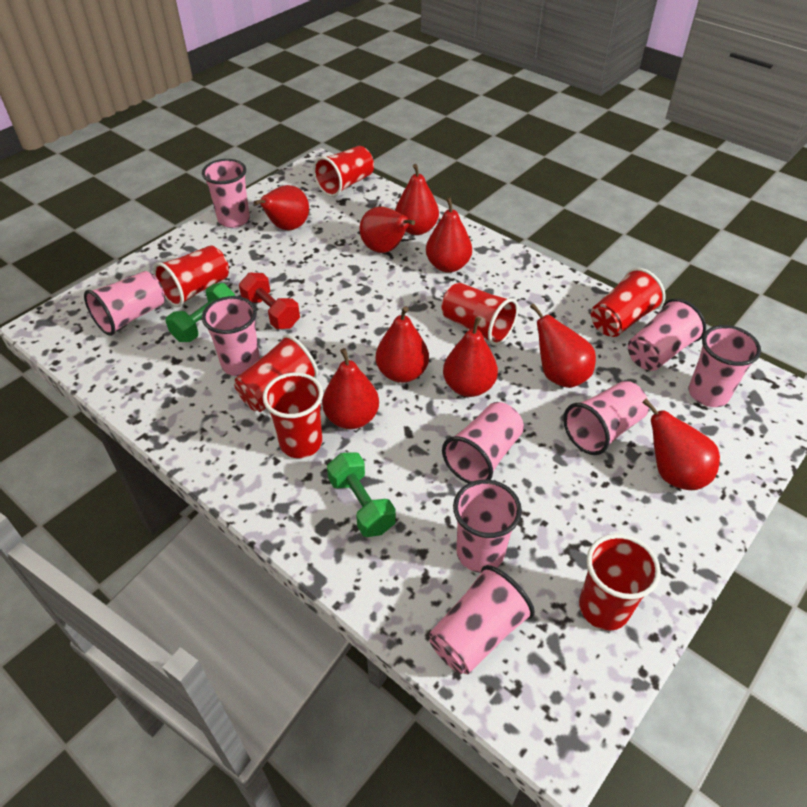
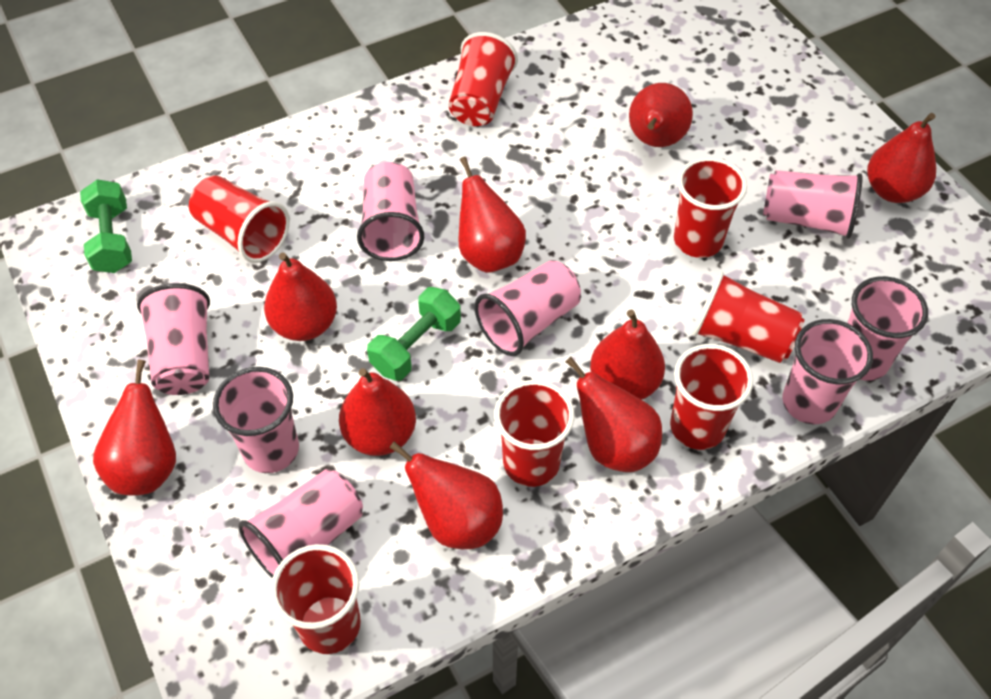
pink cup: 9 -> 8
red dumbbell: 1 -> 0

